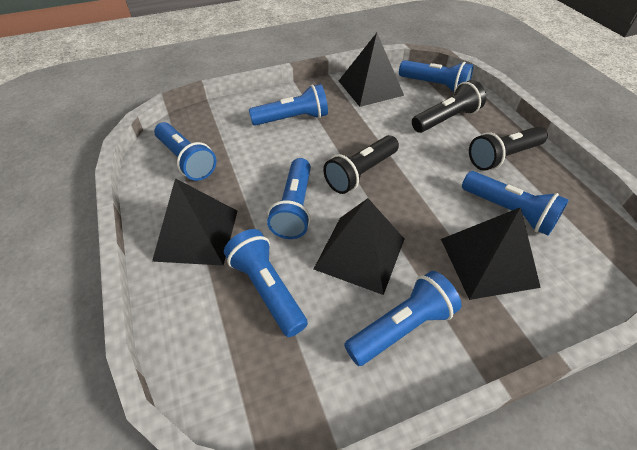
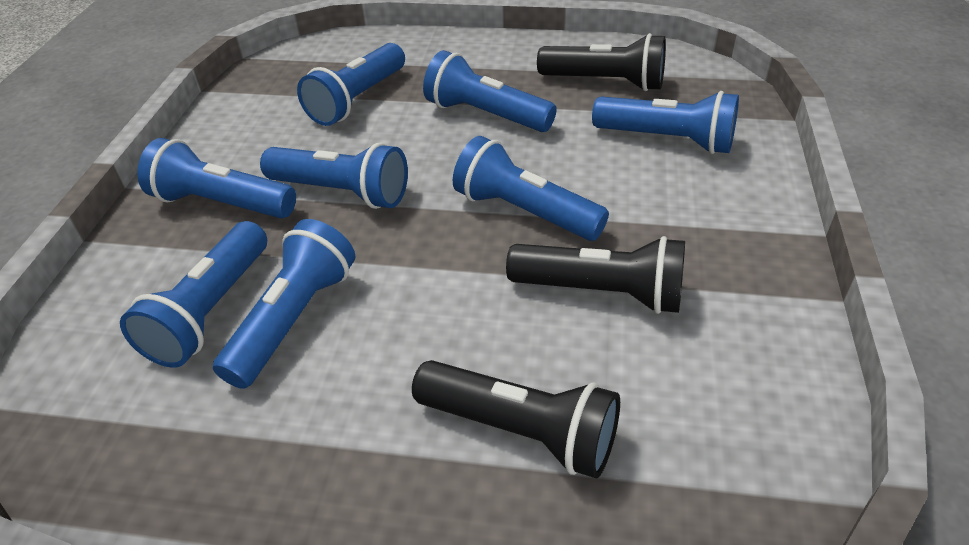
black pyramid: 4 -> 0
blue flashlight: 7 -> 8

